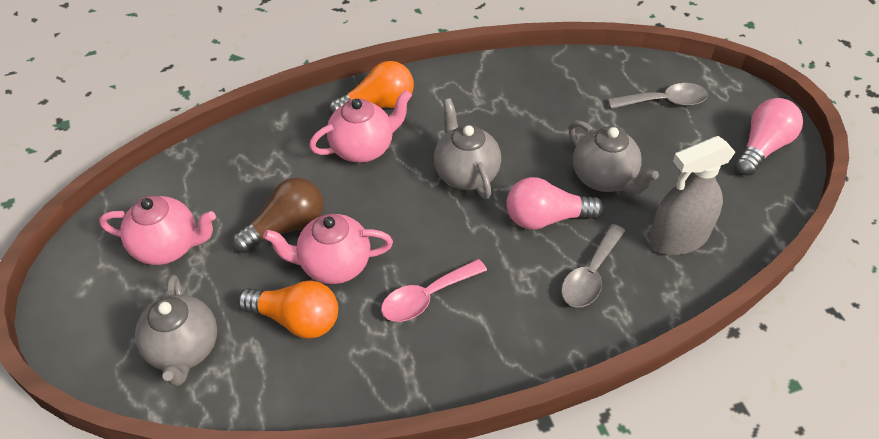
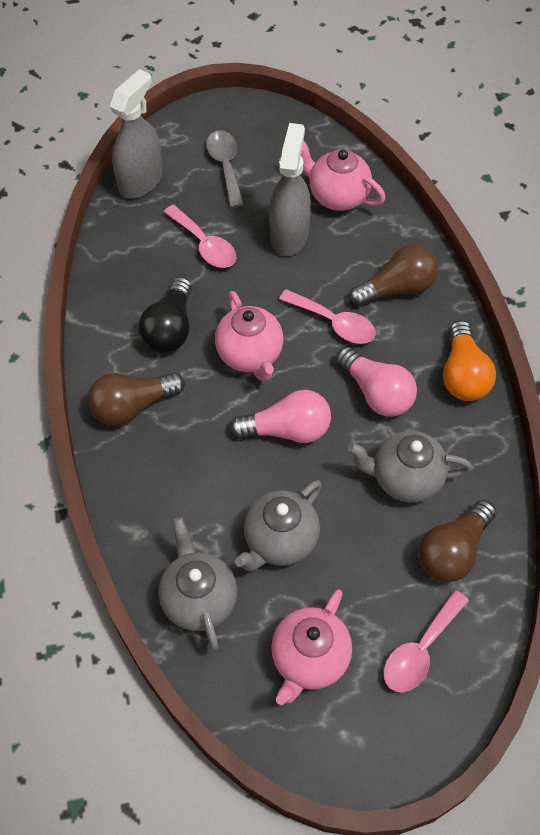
black light bulb: 0 -> 1
brown light bulb: 1 -> 3
grey spoon: 2 -> 1
grey spray bottle: 1 -> 2
orange light bulb: 2 -> 1
pink spoon: 1 -> 3

